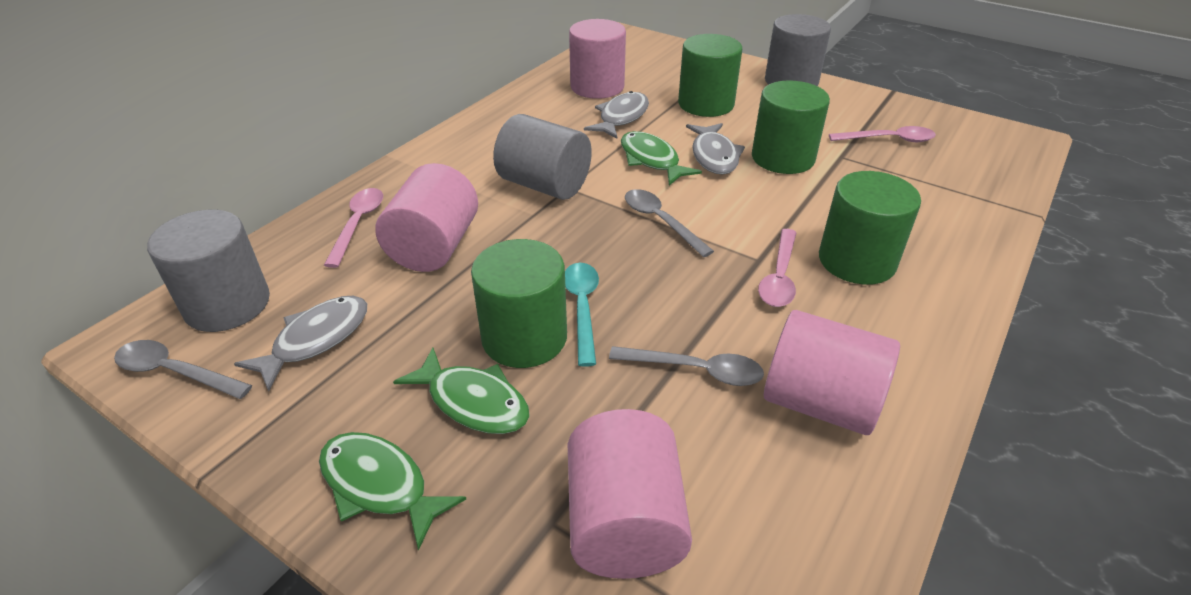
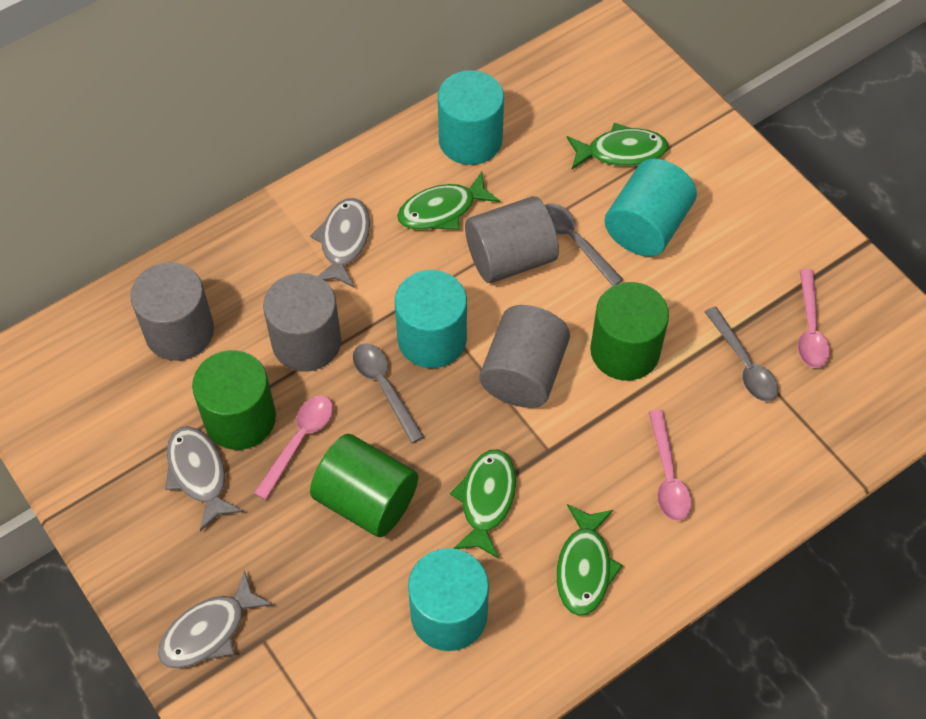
green cylinder: 4 -> 3
green fish: 3 -> 4
grey cylinder: 3 -> 4
pink cylinder: 4 -> 0
turquoise cylinder: 0 -> 4
turquoise spoon: 1 -> 0

